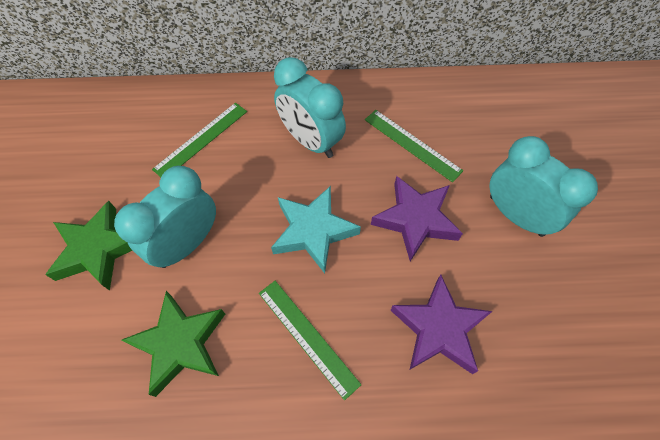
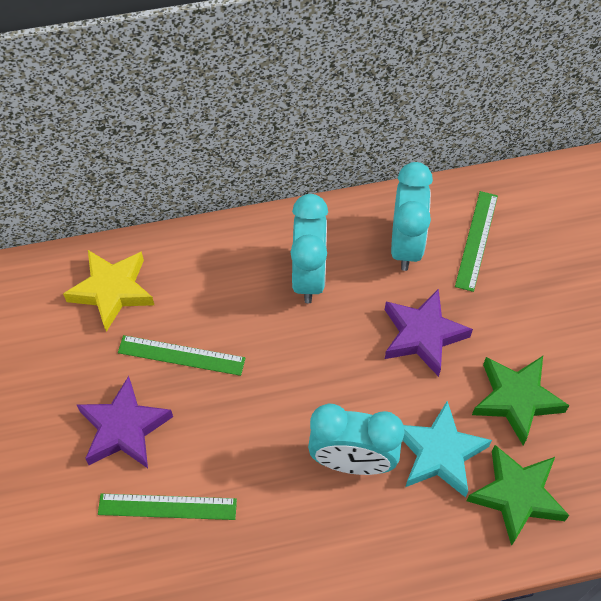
yellow star: 0 -> 1

